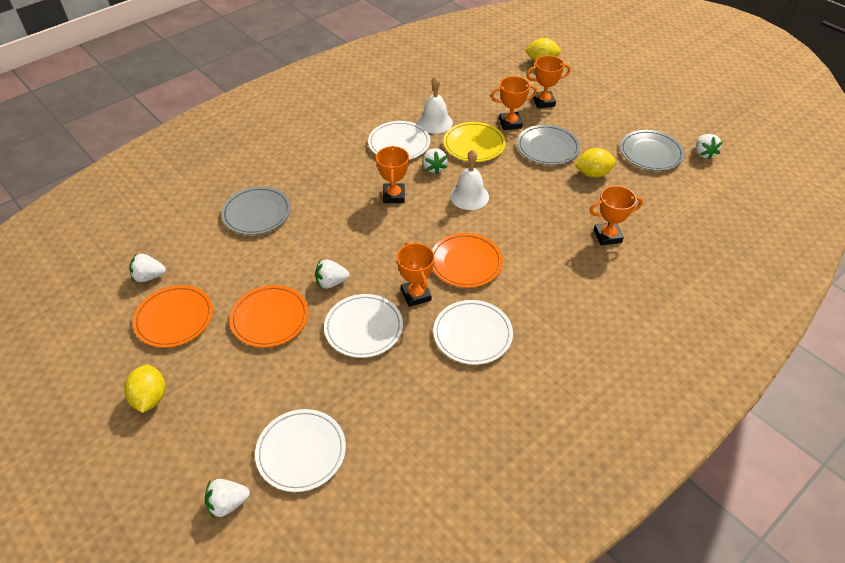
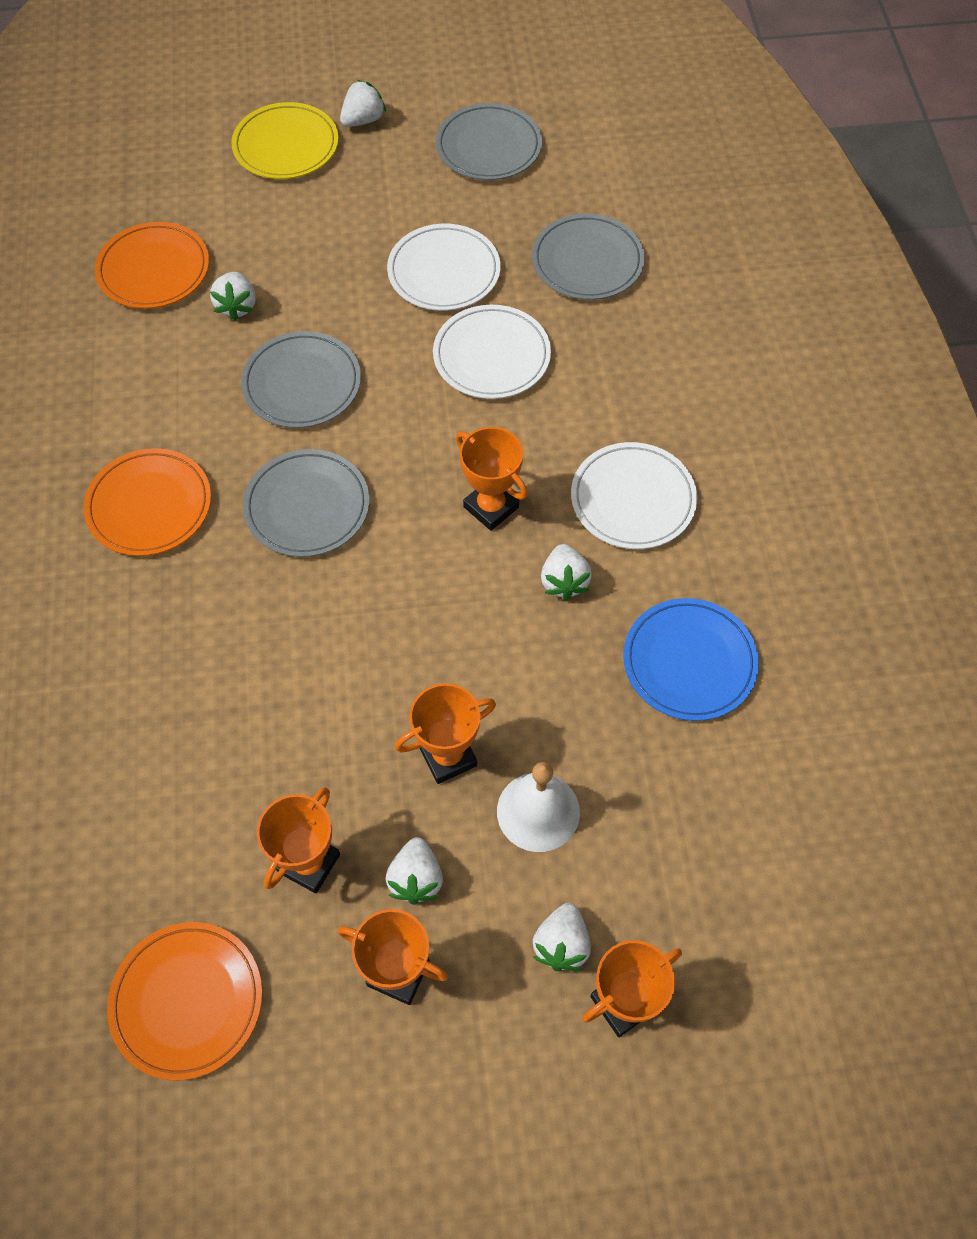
blue plate: 0 -> 1
grey plate: 3 -> 4
white bell: 2 -> 1
white plate: 4 -> 3
yellow lemon: 3 -> 0

